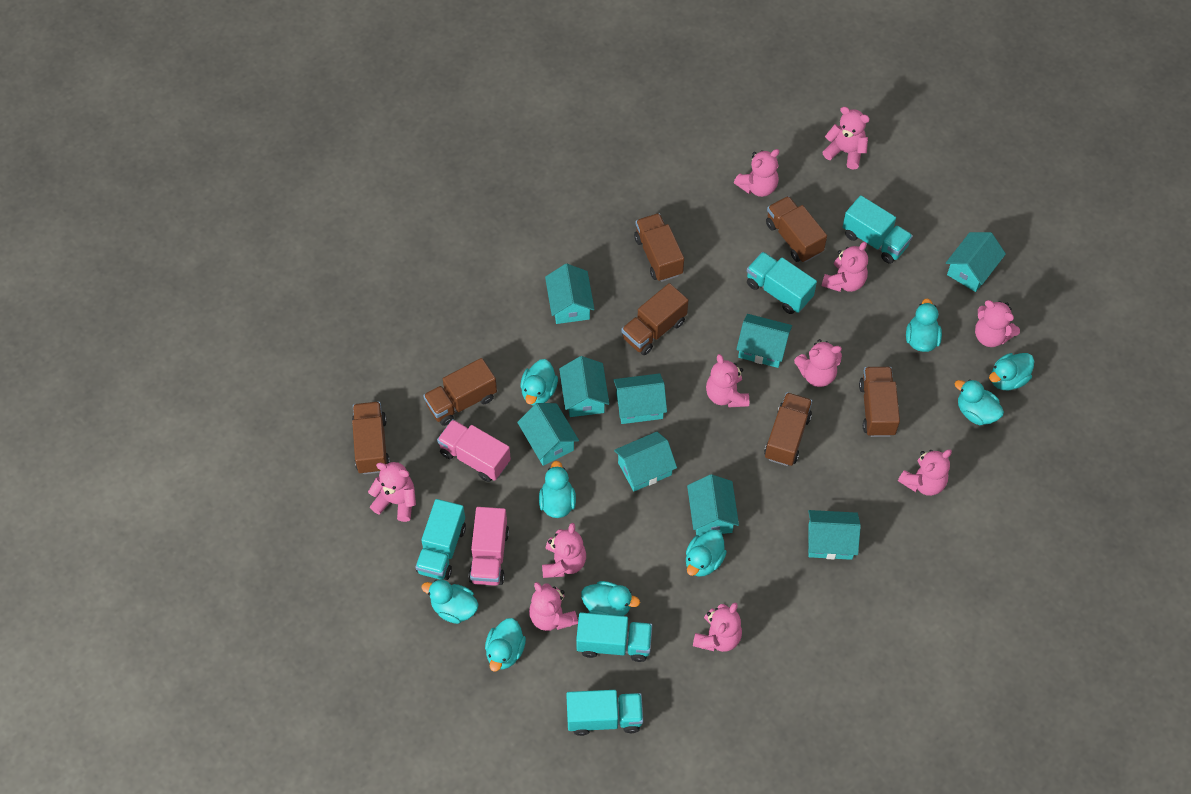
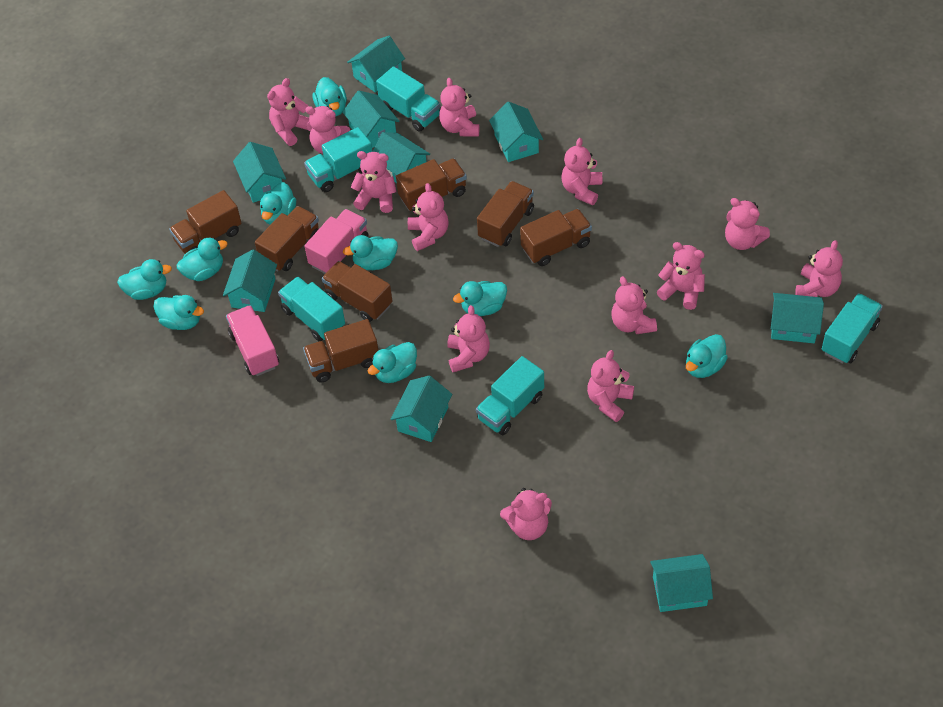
pink teddy bear: 11 -> 13

